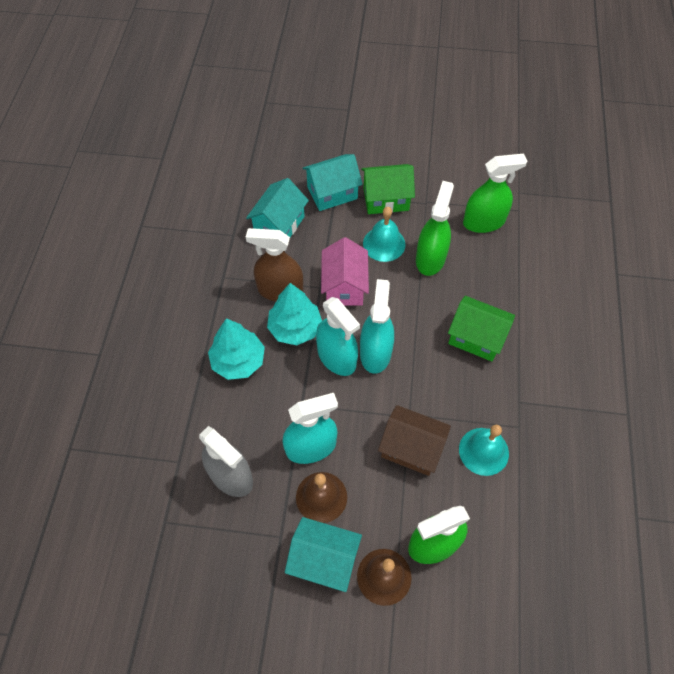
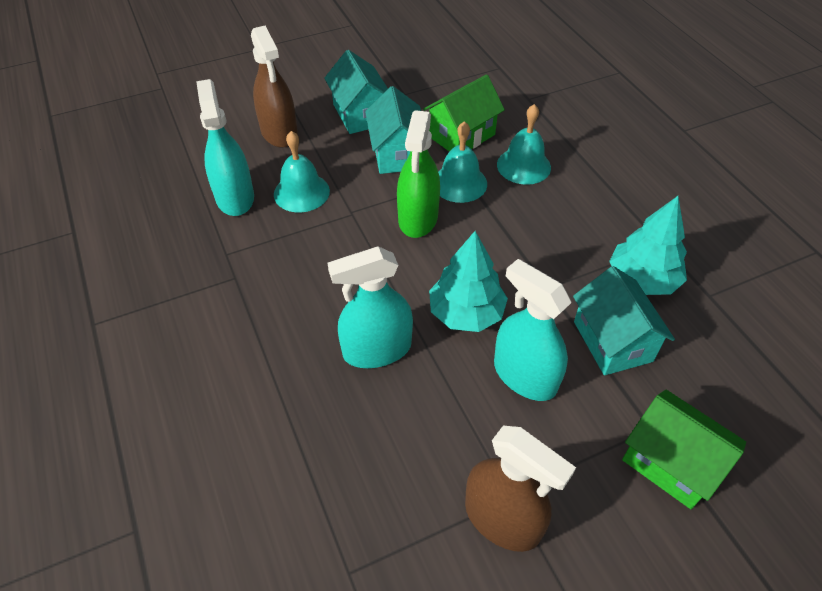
brown bell: 2 -> 0
brown house: 1 -> 0
brown spray bottle: 1 -> 2
green spray bottle: 3 -> 1
grey spray bottle: 1 -> 0
pink house: 1 -> 0
turquoise bell: 2 -> 3

